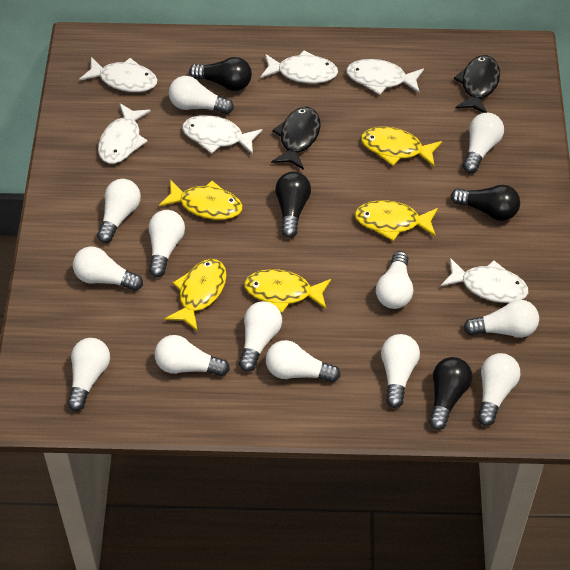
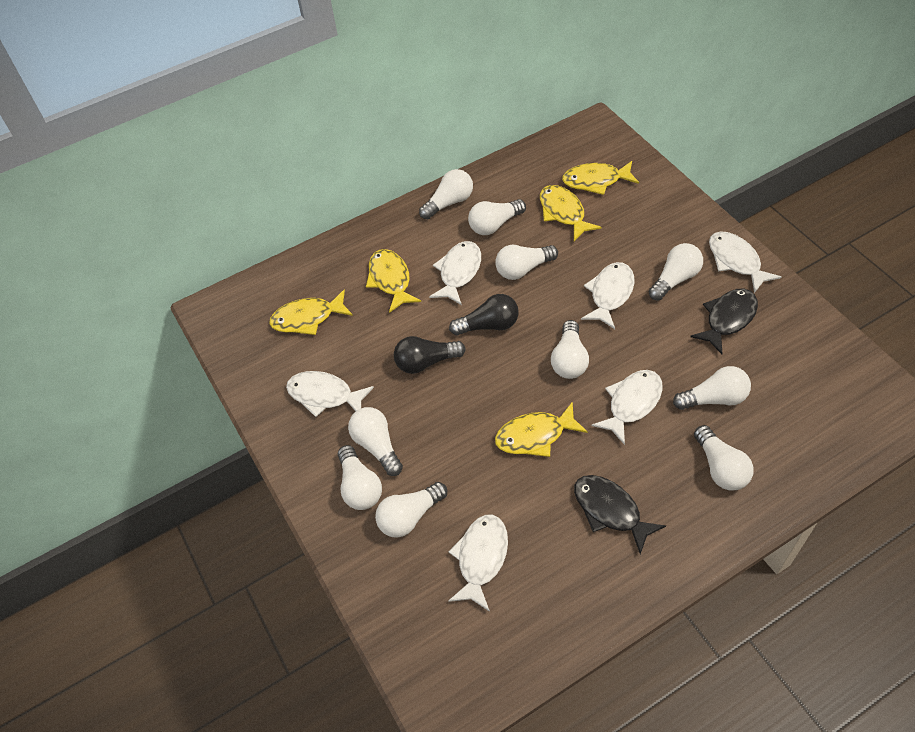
black light bulb: 4 -> 2
white light bulb: 13 -> 10

